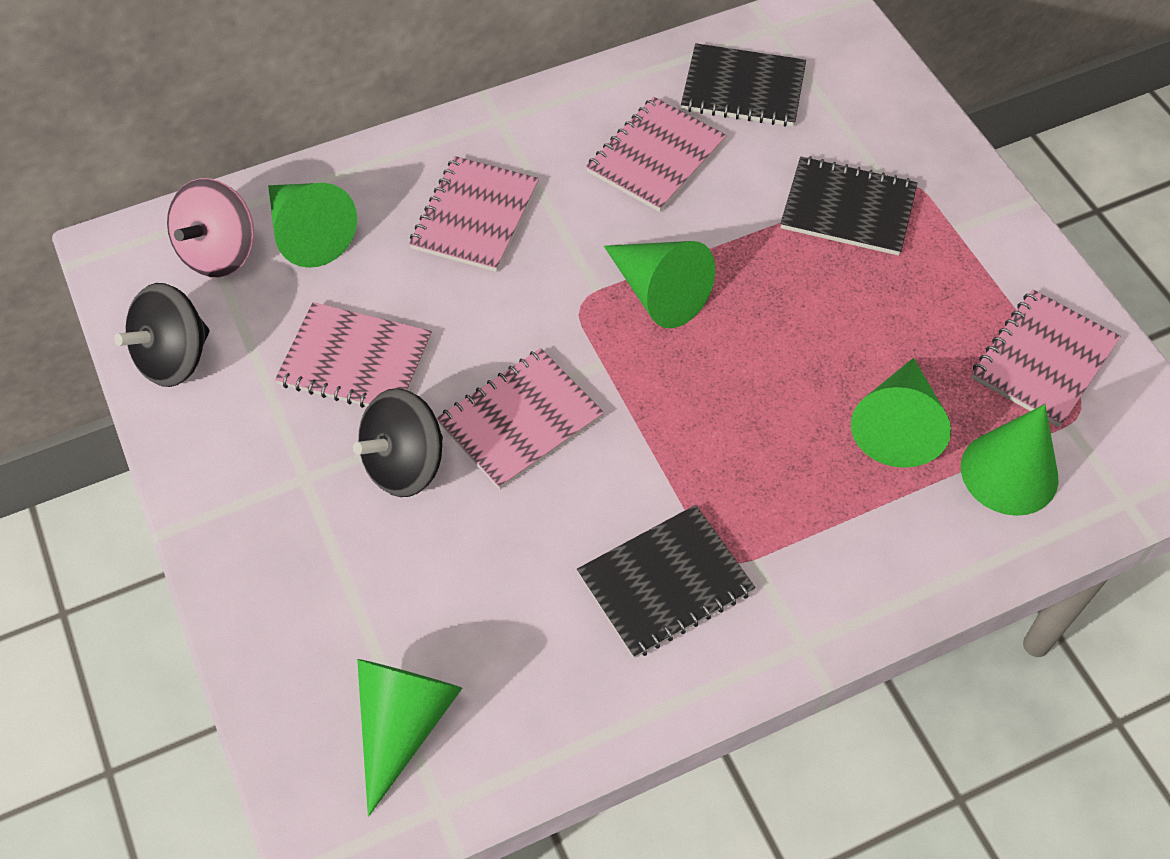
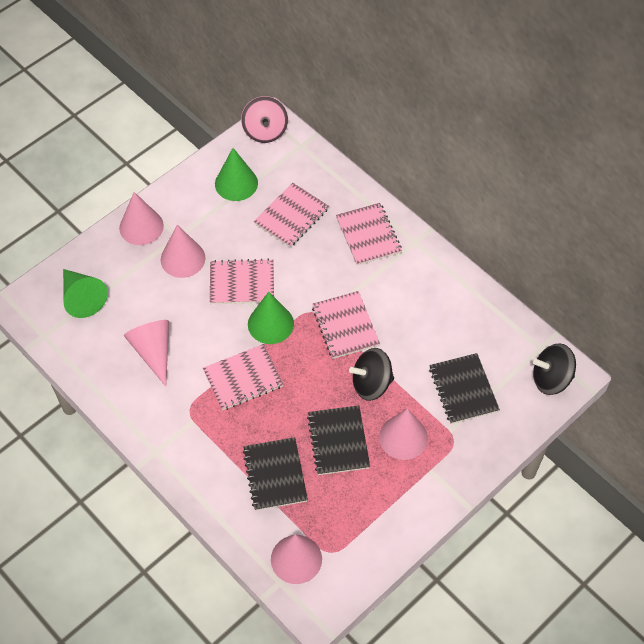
green cone: 5 -> 3
pink cone: 0 -> 5

